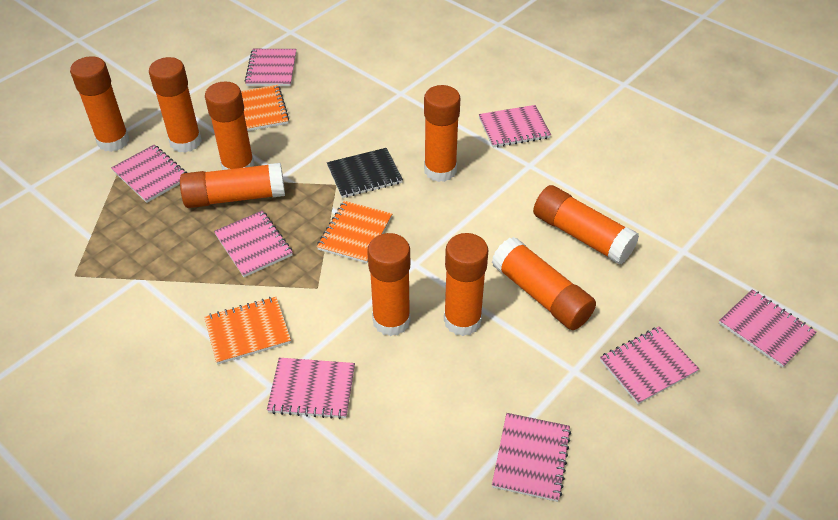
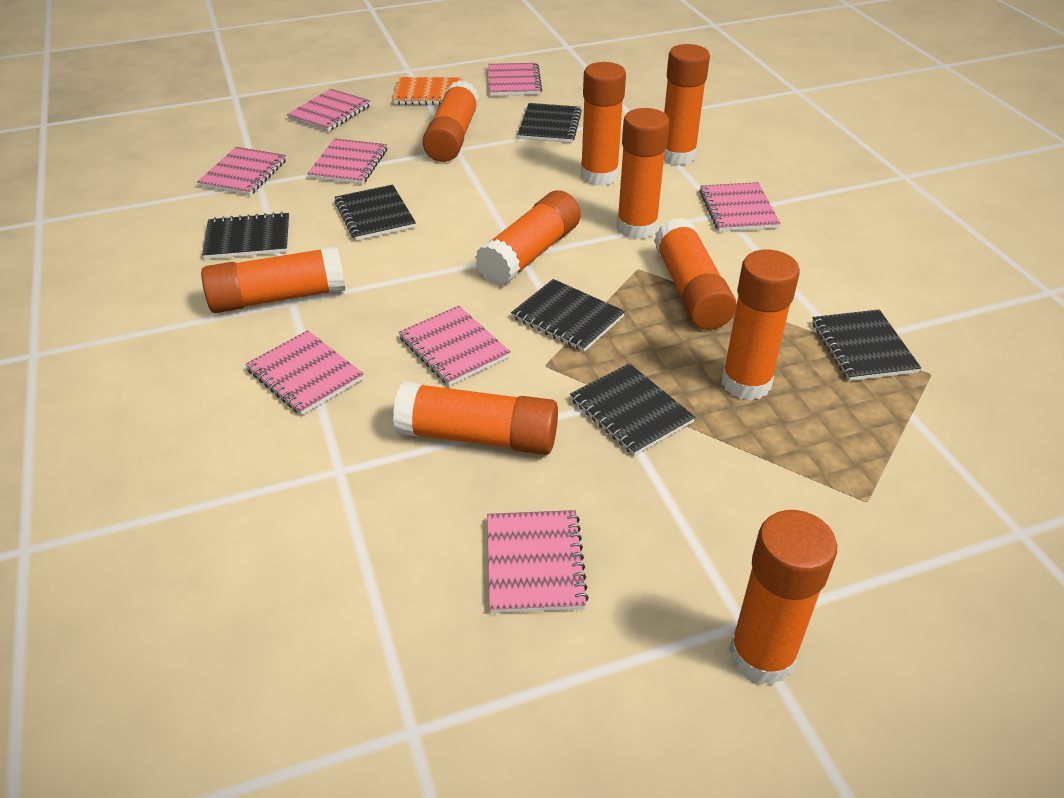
black notebook: 1 -> 6
orange glue stick: 9 -> 10
orange notebook: 3 -> 1

